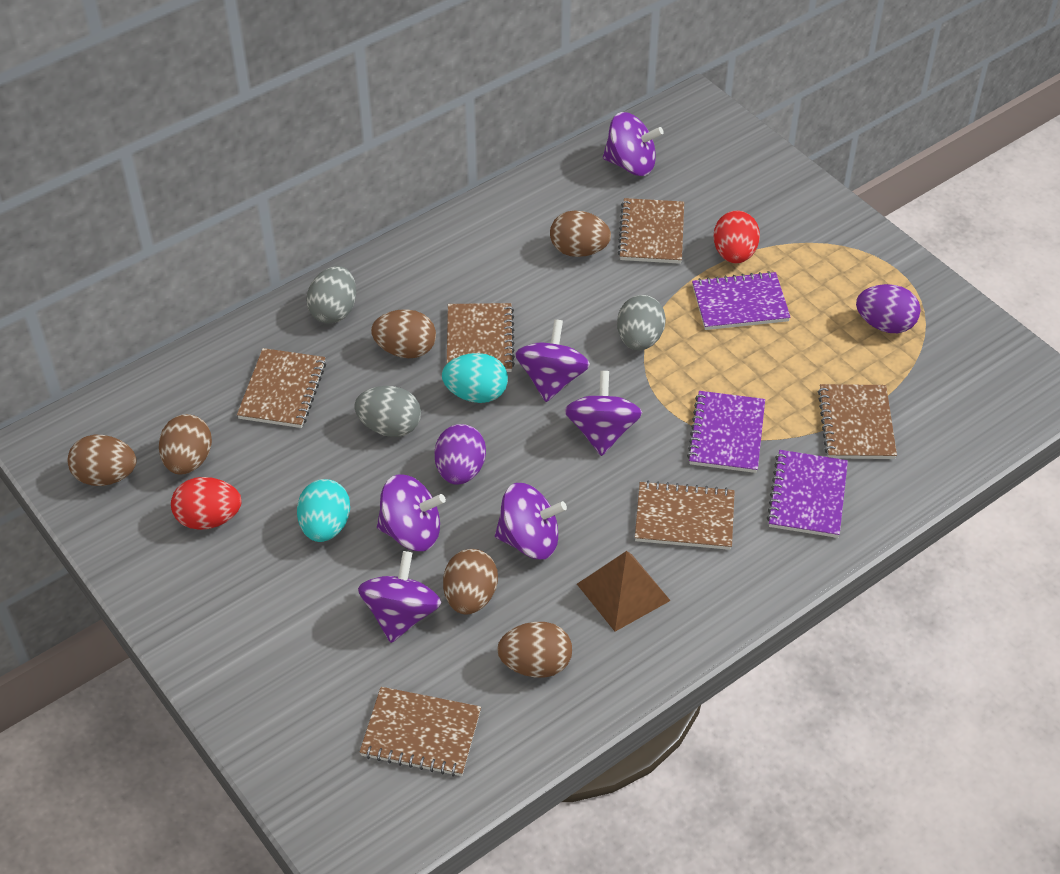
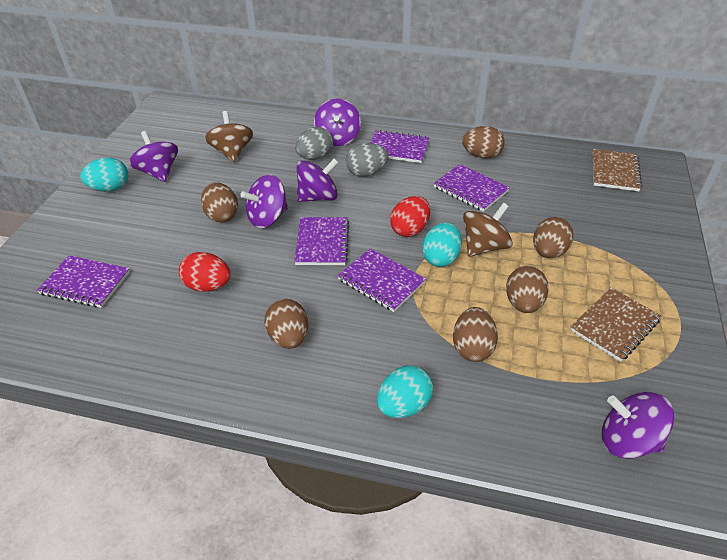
brown notebook: 6 -> 2
brown pyramid: 1 -> 0
brown spinning top: 0 -> 2
grey egg: 3 -> 2
purple egg: 2 -> 0
purple notebook: 3 -> 5
purple spinning top: 6 -> 5
turquoise egg: 2 -> 3

